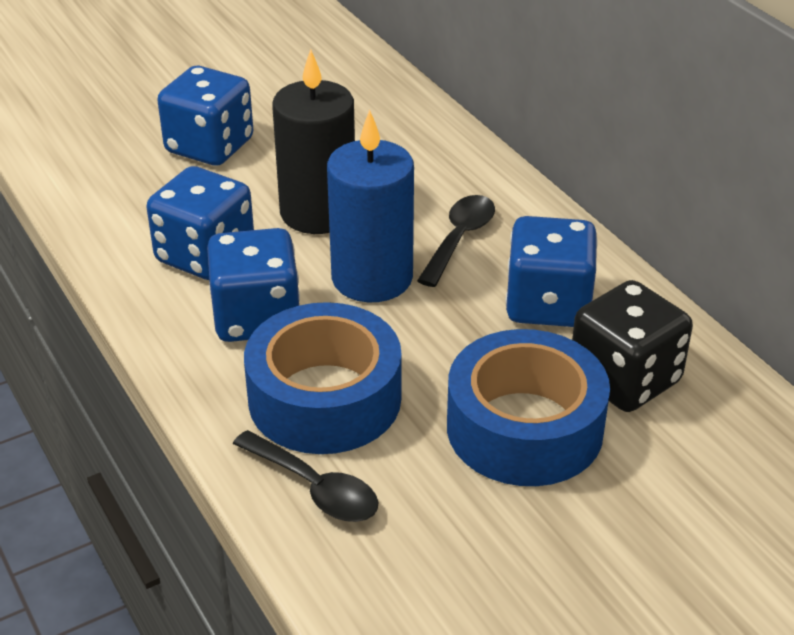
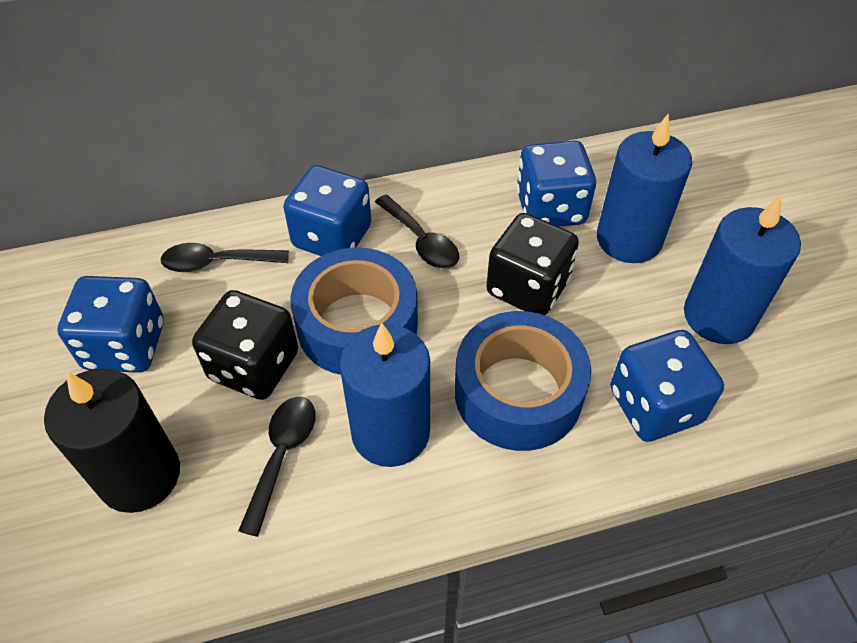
black dice: 1 -> 2
black spoon: 2 -> 3
blue candle: 1 -> 3

